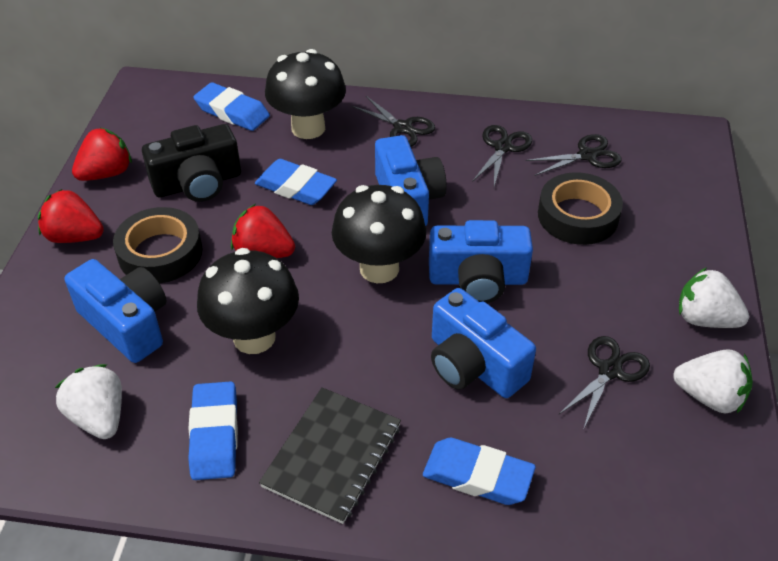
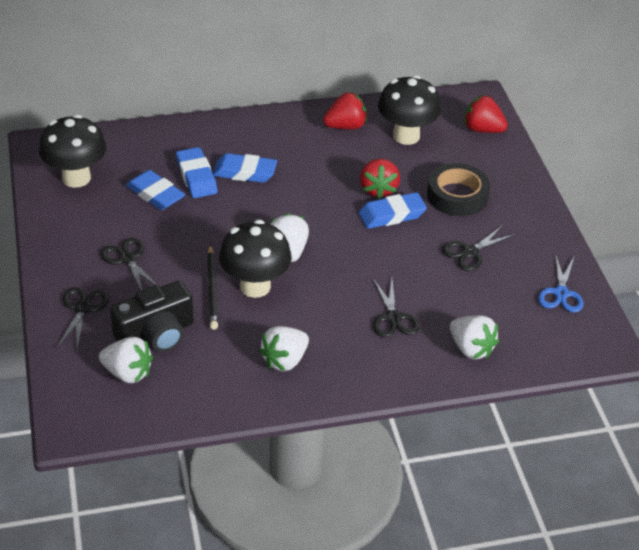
black notebook: 1 -> 0
black pencil: 0 -> 1
black tape: 2 -> 1
blue camera: 4 -> 0
blue scissors: 0 -> 1
white strawberry: 3 -> 4

